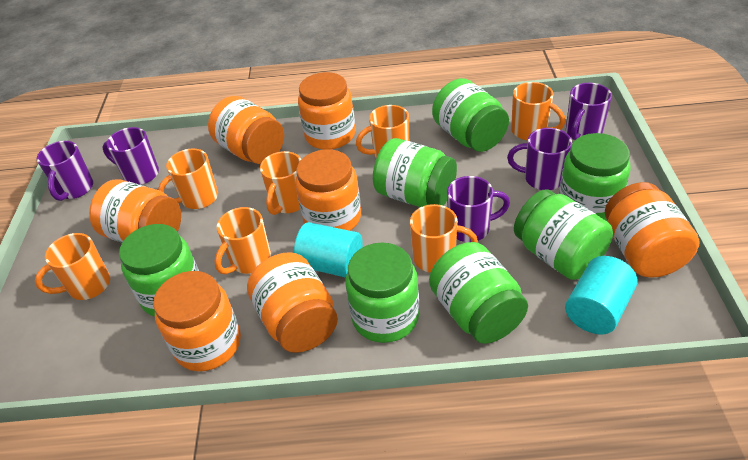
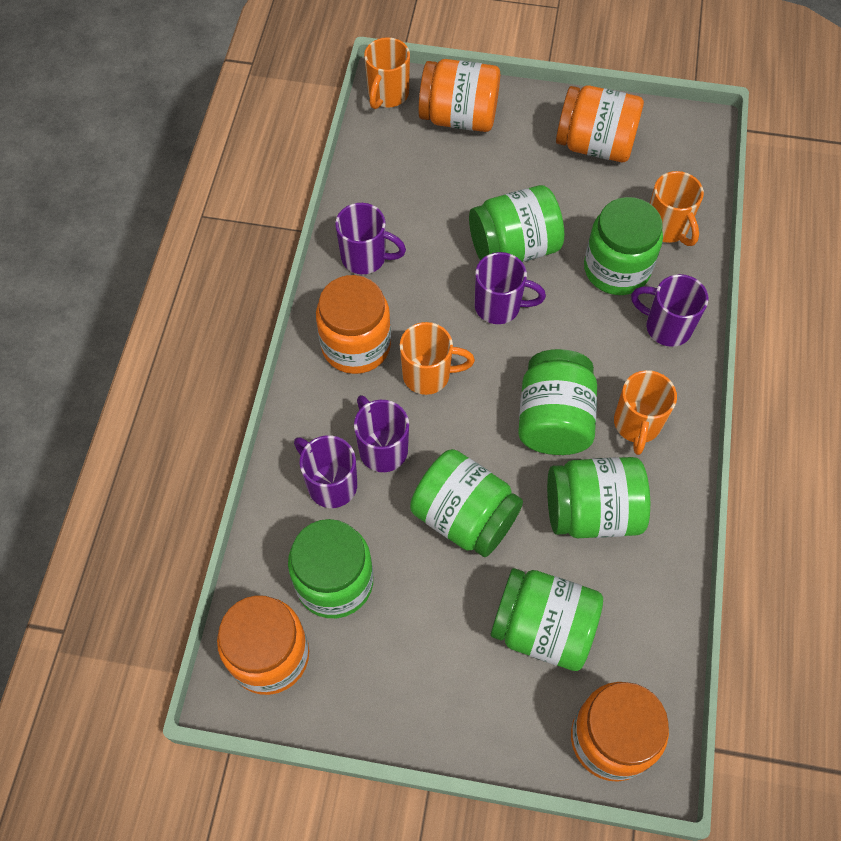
orange jar: 7 -> 5
orange mug: 7 -> 4
turquoise cylinder: 2 -> 0

